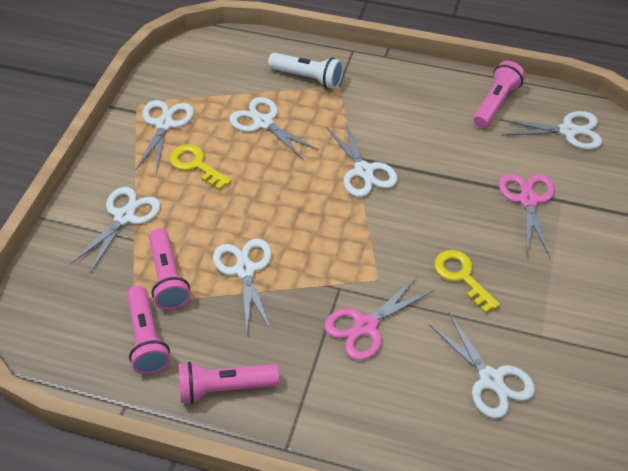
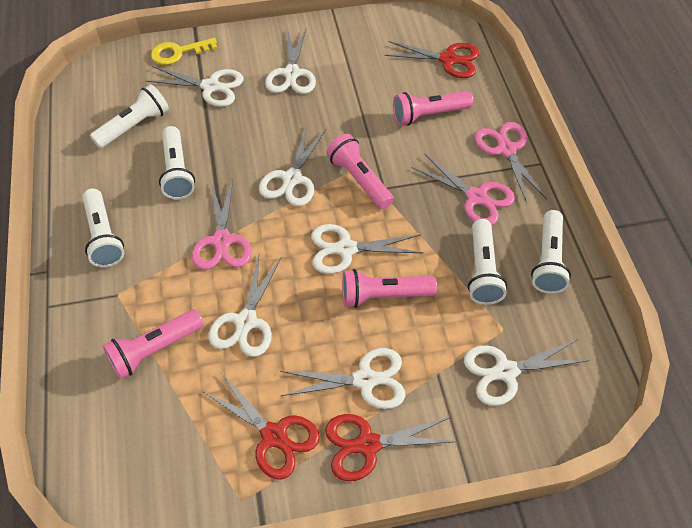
pink scissors: 2 -> 3
red scissors: 0 -> 3
white flashlight: 1 -> 5
yellow key: 2 -> 1

